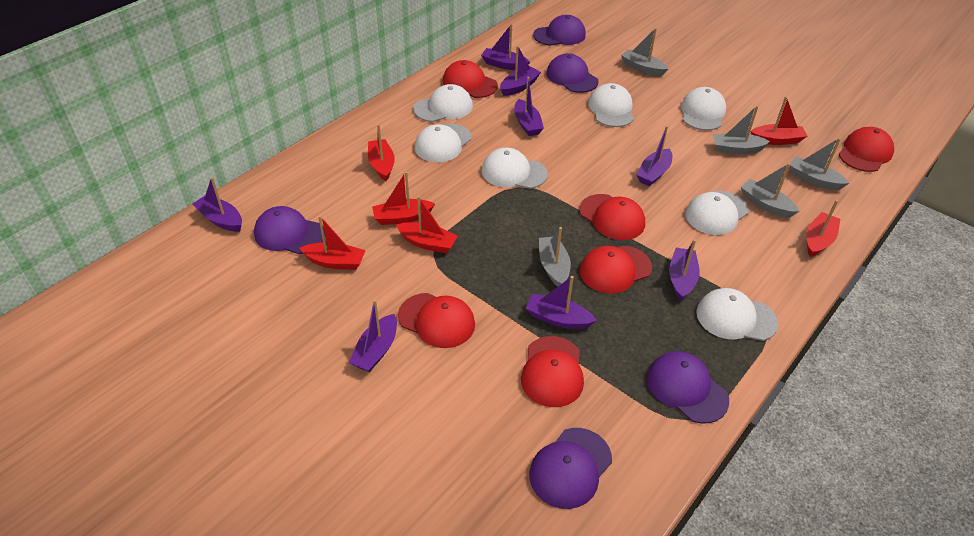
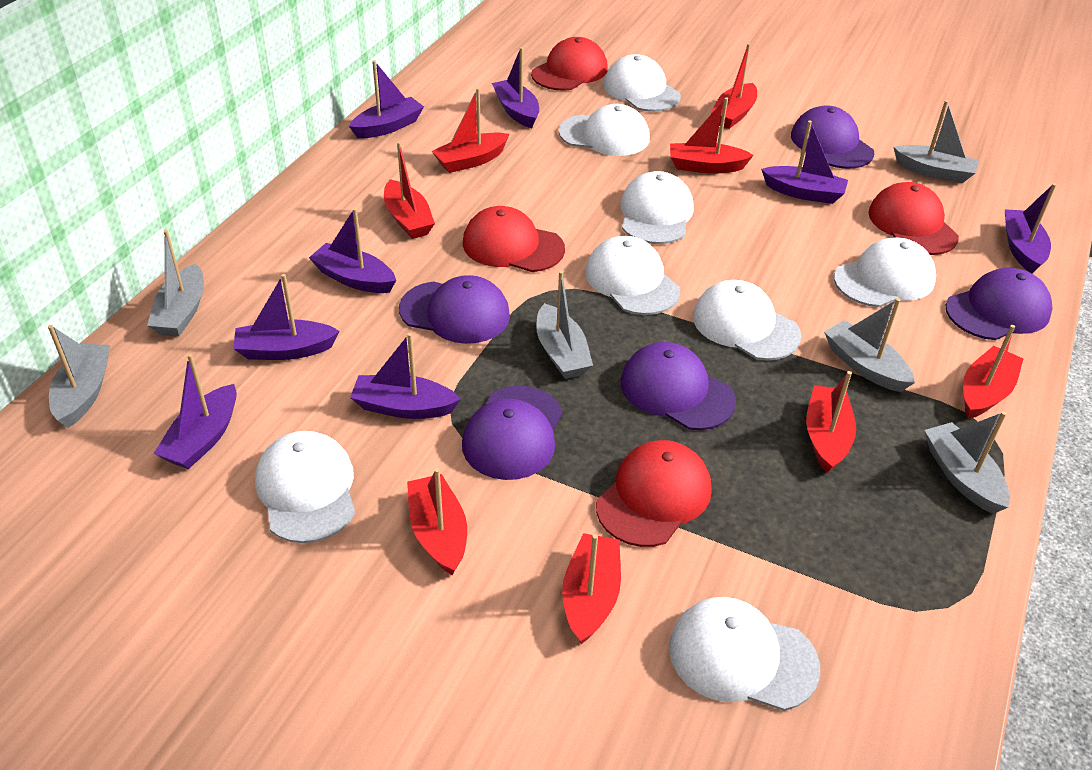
grey boat: 5 -> 6
red boat: 6 -> 8
red cap: 6 -> 4
white cap: 7 -> 8

